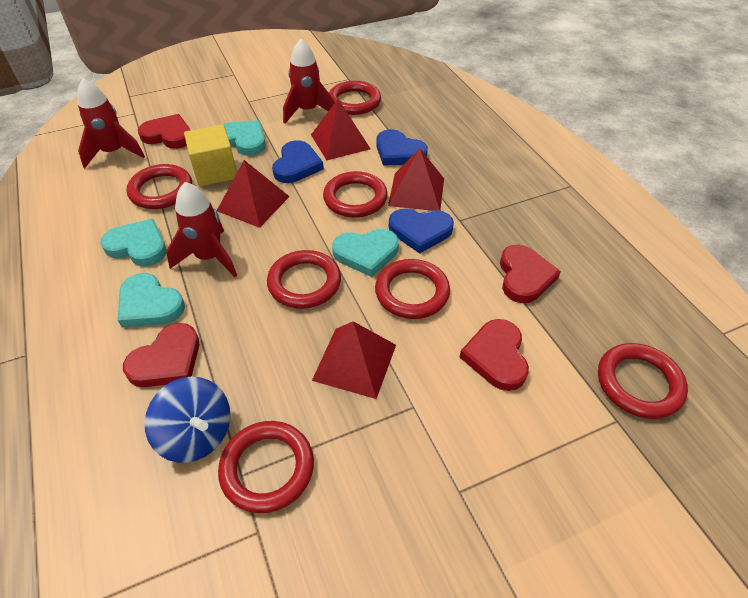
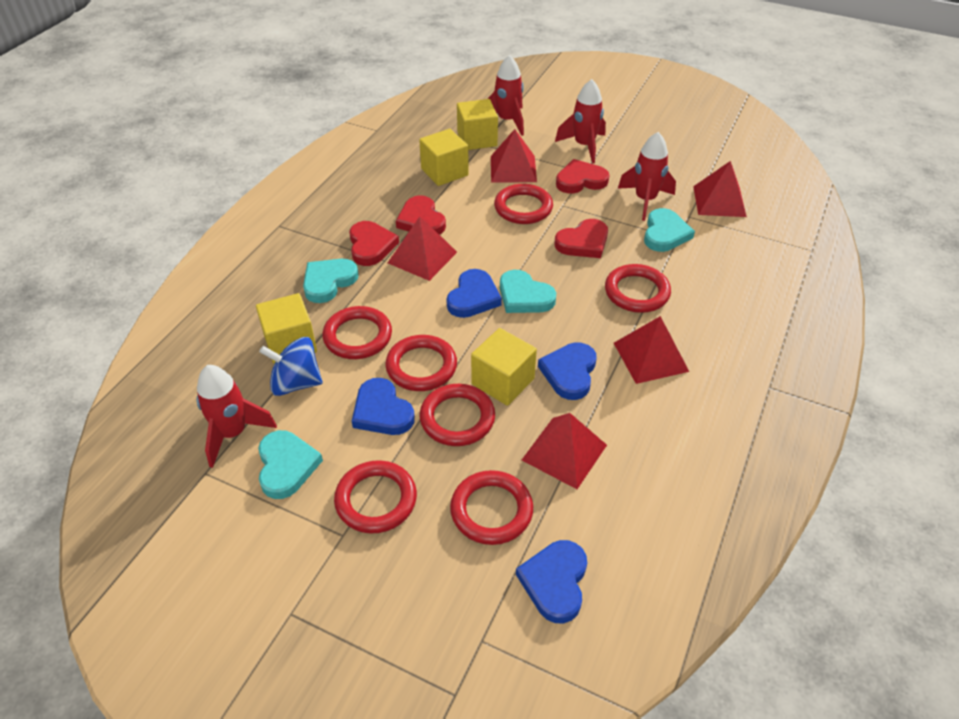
blue heart: 3 -> 4
red pyramid: 4 -> 5
red rocket: 3 -> 4
yellow cube: 1 -> 4

